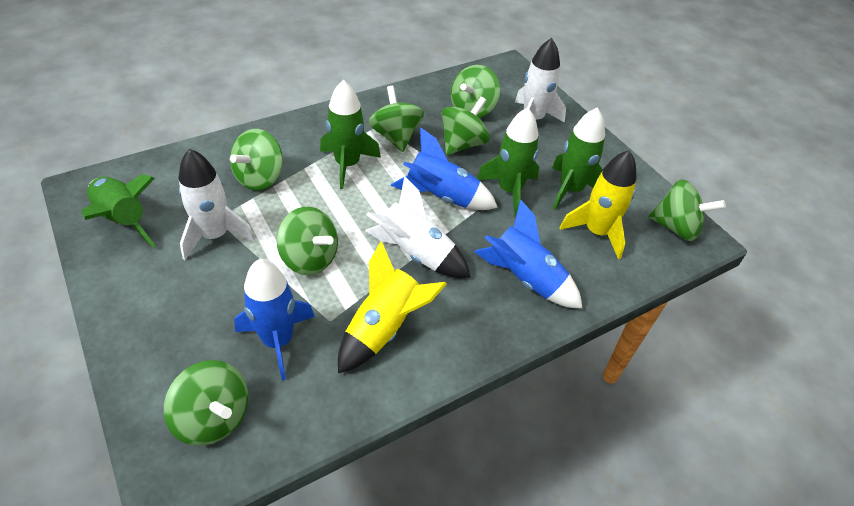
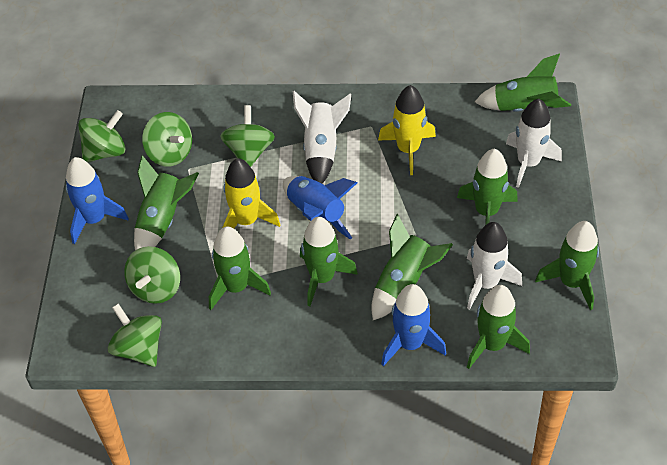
green rocket: 4 -> 8
green spinning top: 7 -> 5

